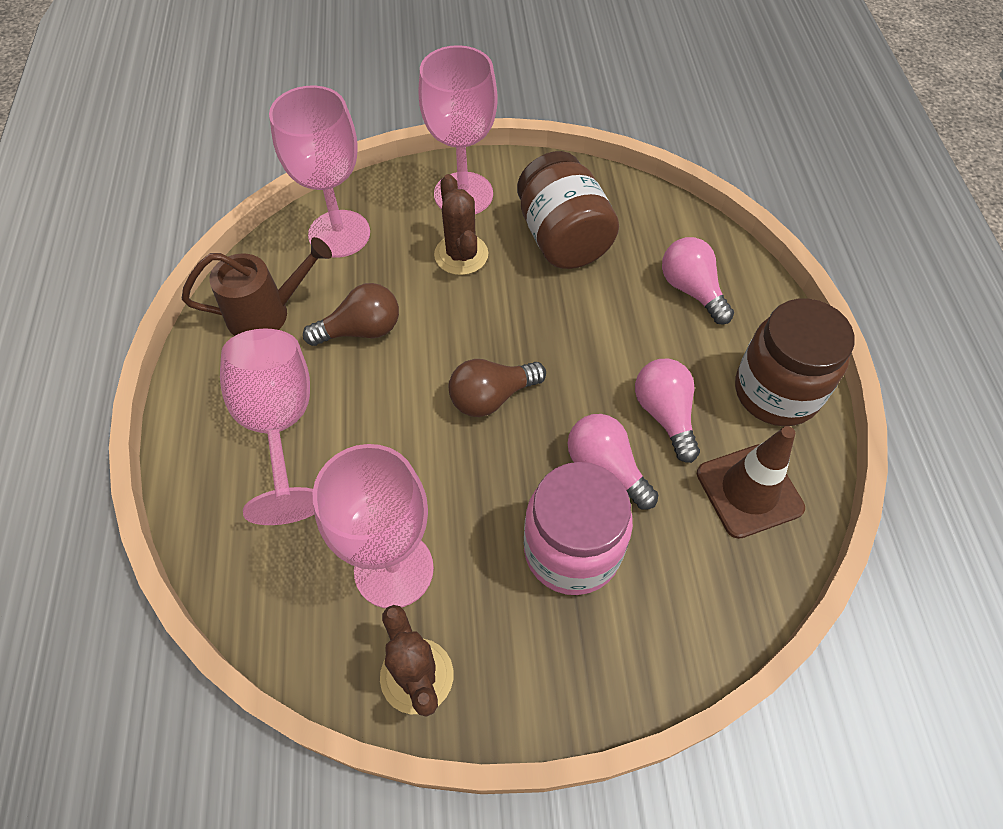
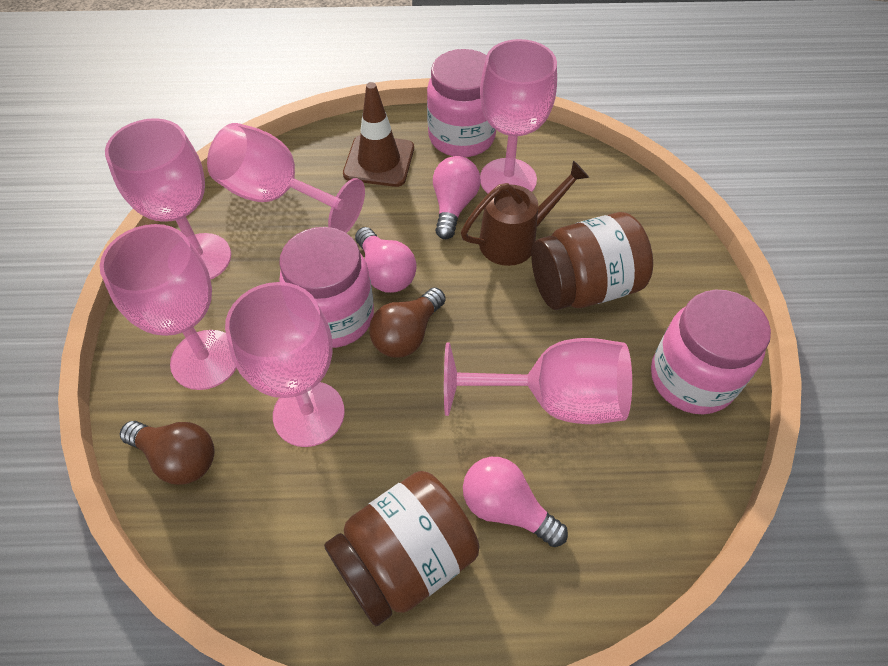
brown cactus: 2 -> 0
pink goblet: 4 -> 6
pink jar: 1 -> 3

